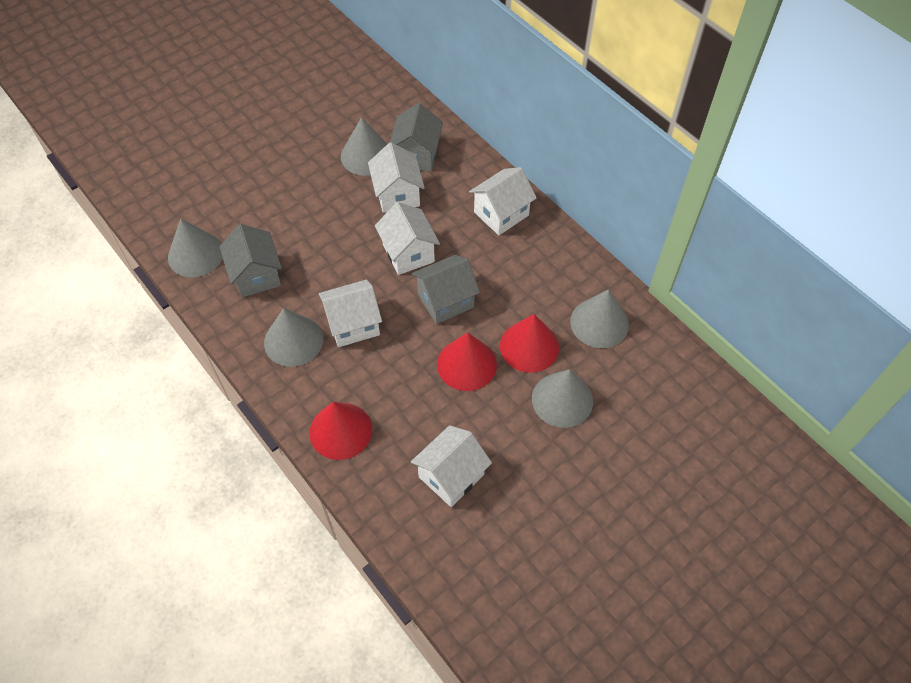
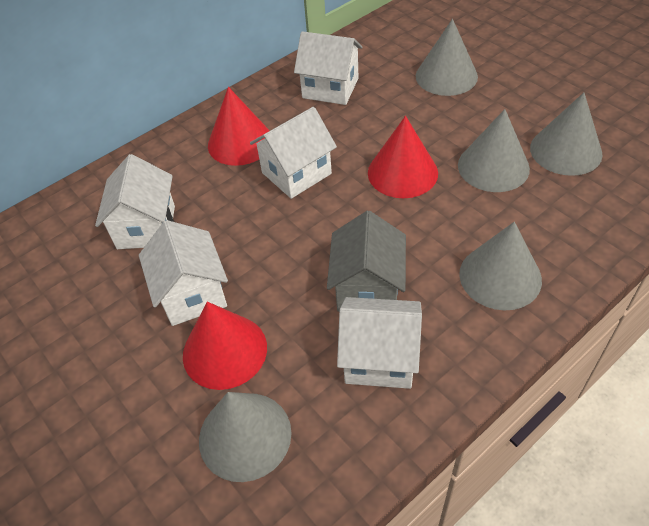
grey house: 3 -> 1

